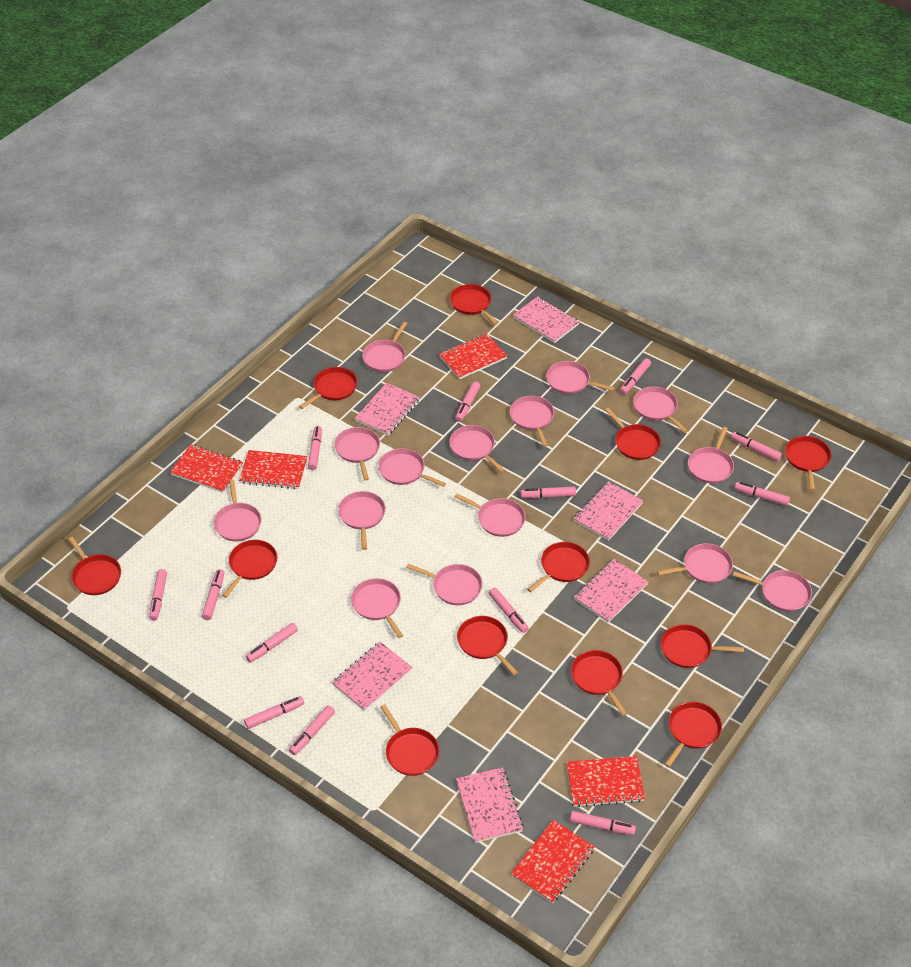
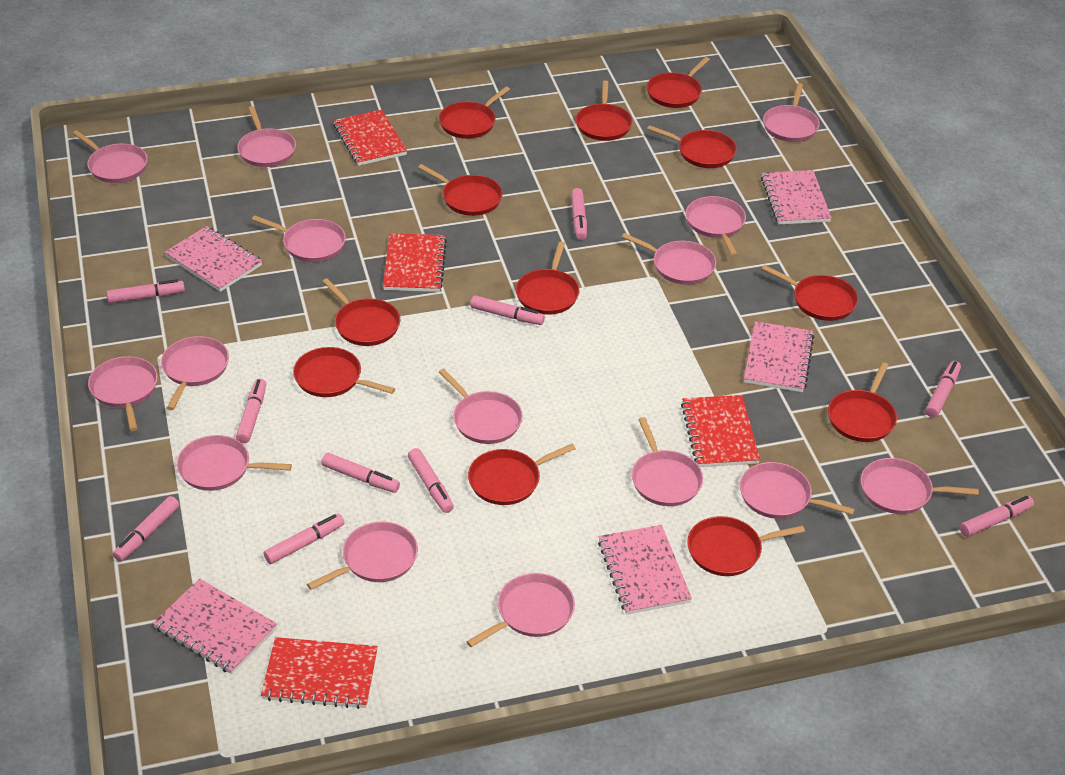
pink marker: 13 -> 10
pink notebook: 6 -> 5
red notebook: 5 -> 4

